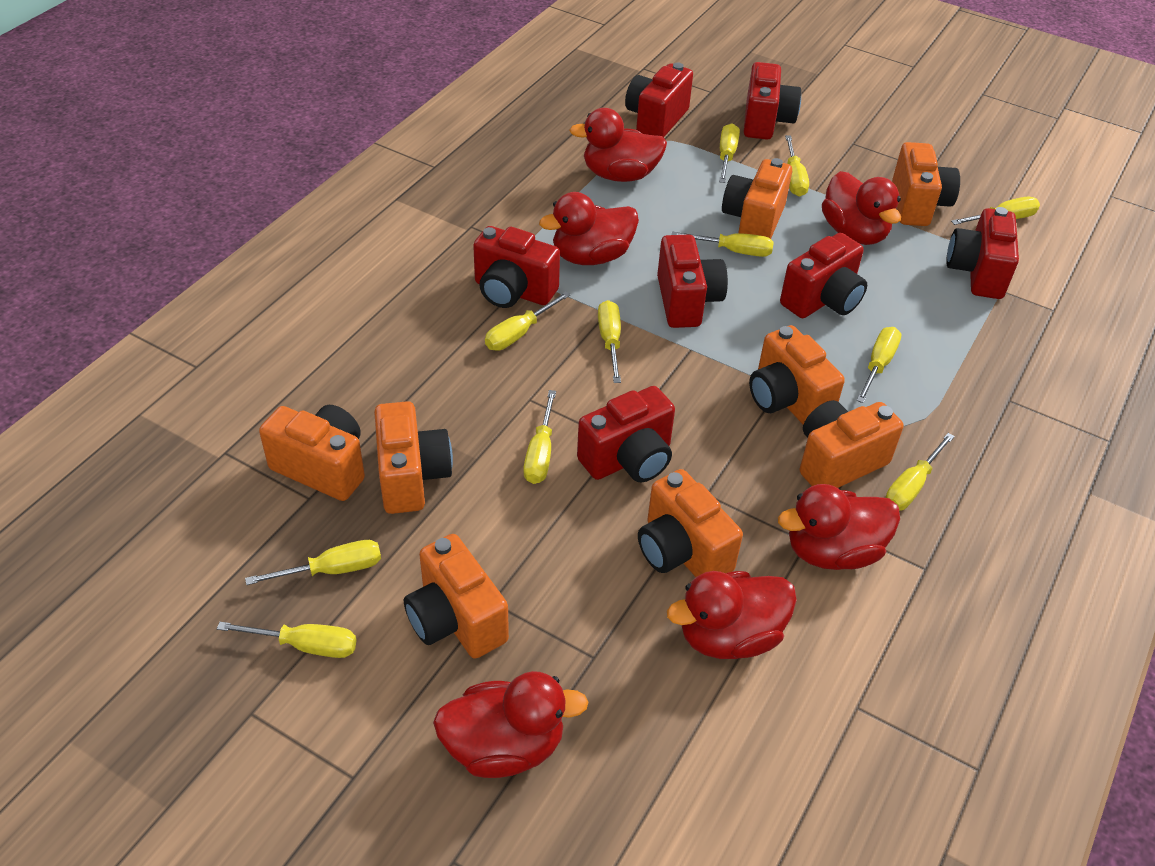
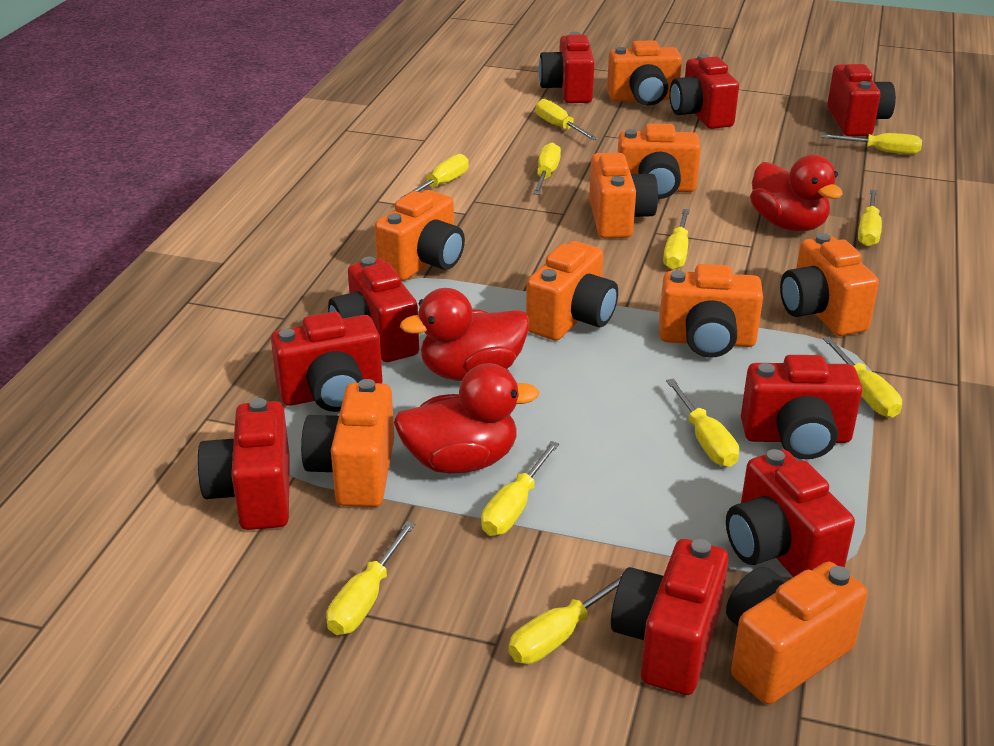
orange camera: 8 -> 9
red camera: 7 -> 9
red duck: 6 -> 3

